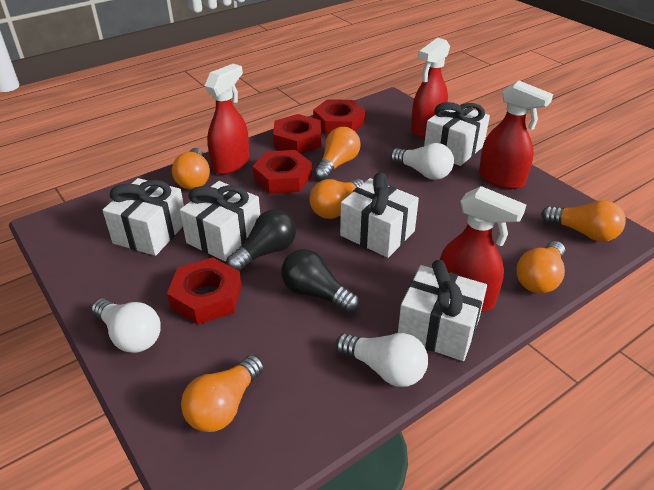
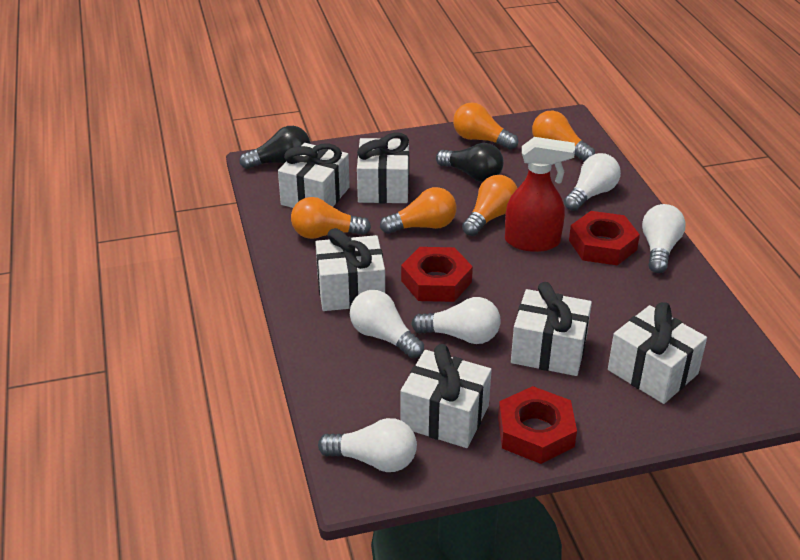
orange light bulb: 6 -> 5
red nut: 4 -> 3
red spray bottle: 4 -> 1
white gift: 5 -> 6
white light bulb: 3 -> 5

